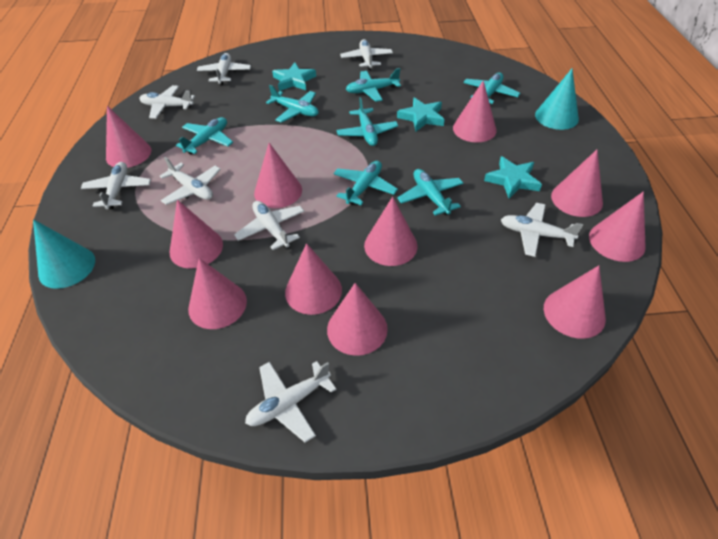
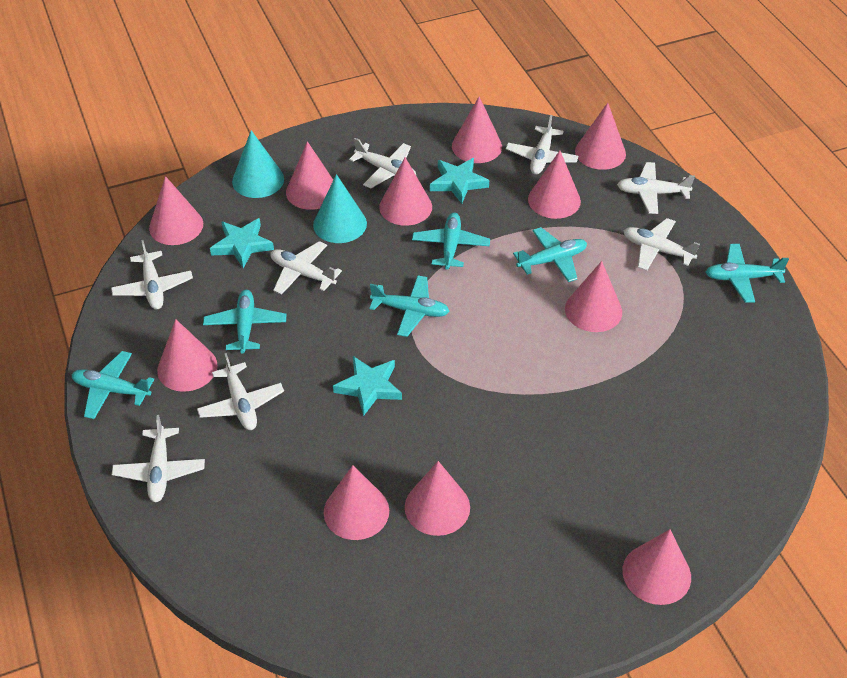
turquoise plane: 7 -> 6

